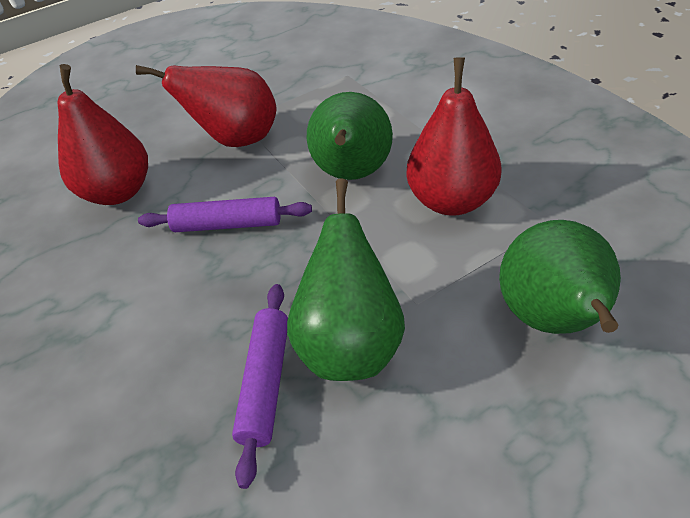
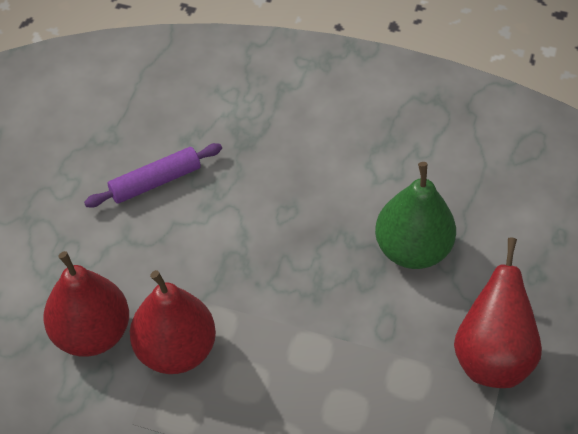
green pear: 3 -> 1
purple rolling pin: 2 -> 1

